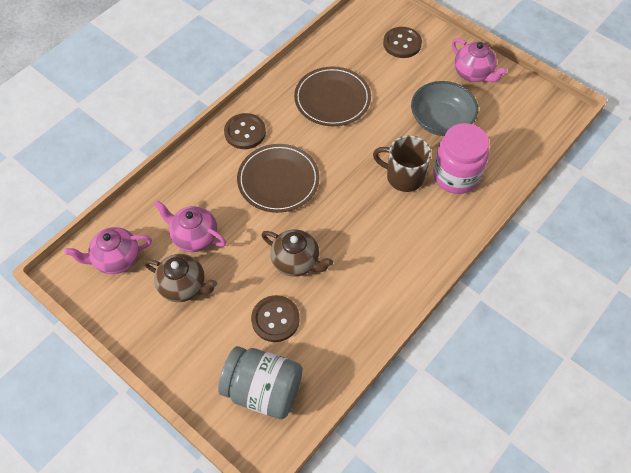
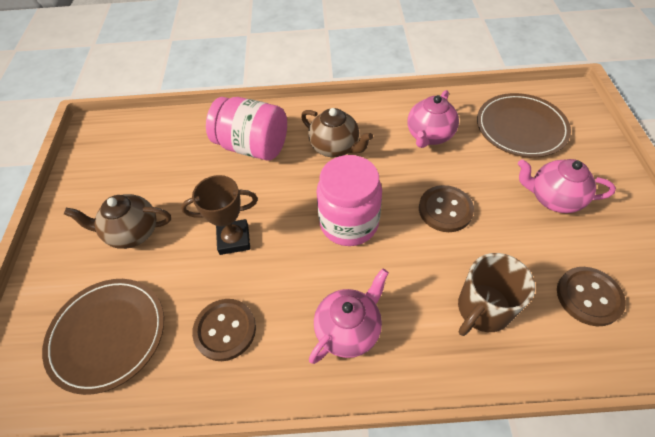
brown trophy: 0 -> 1
grey bowl: 1 -> 0
grey jar: 1 -> 0
pink jar: 1 -> 2

